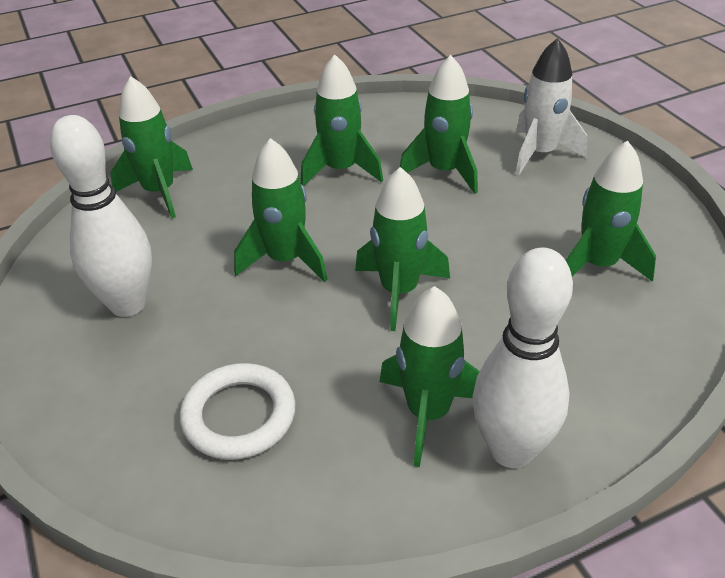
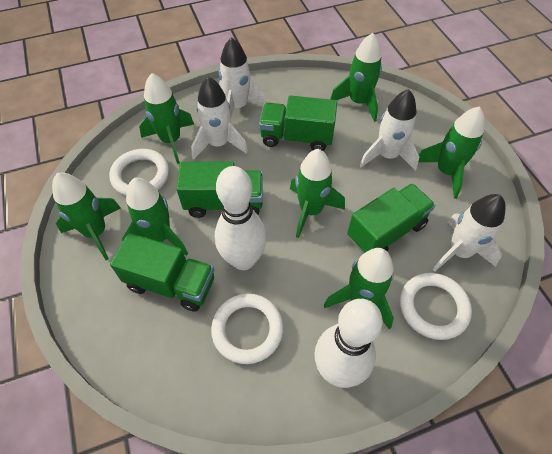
green truck: 0 -> 4
white ring: 1 -> 3
white rocket: 1 -> 4

